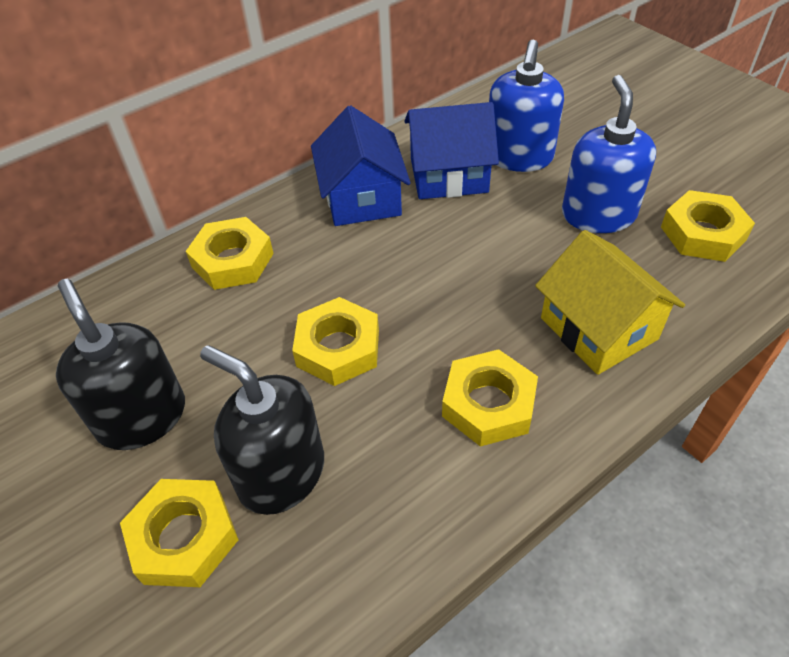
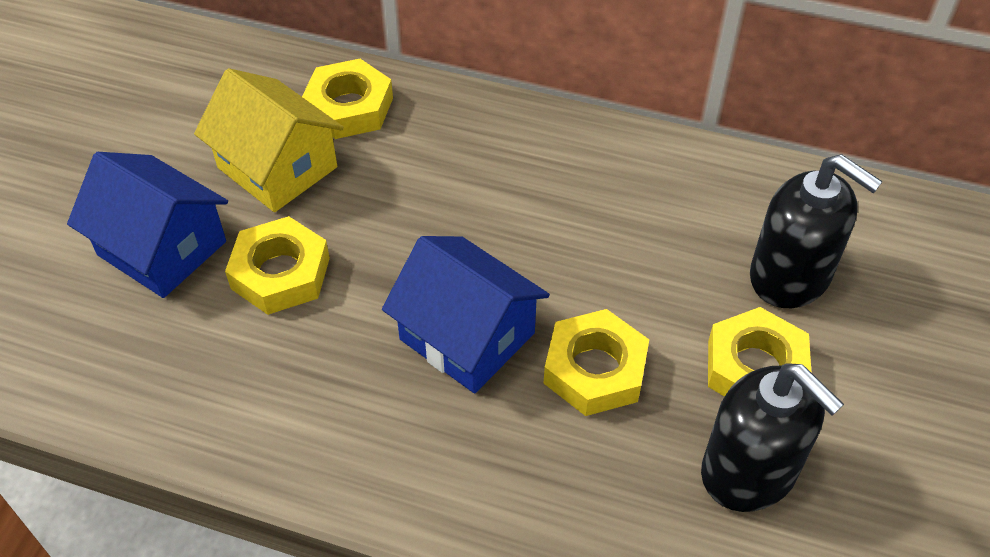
blue soap dispenser: 2 -> 0
yellow nut: 5 -> 4

